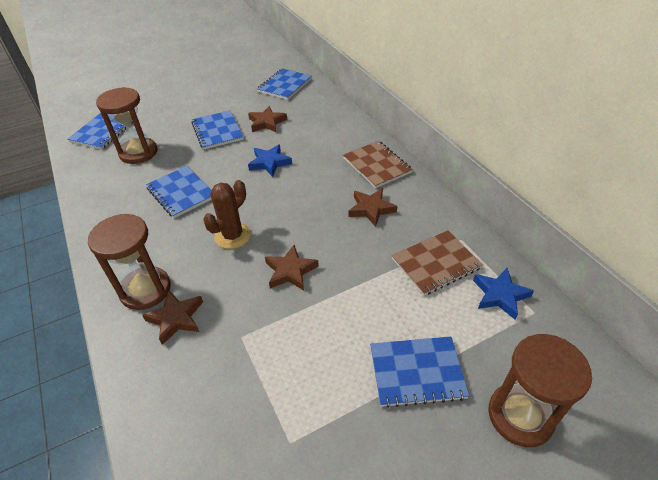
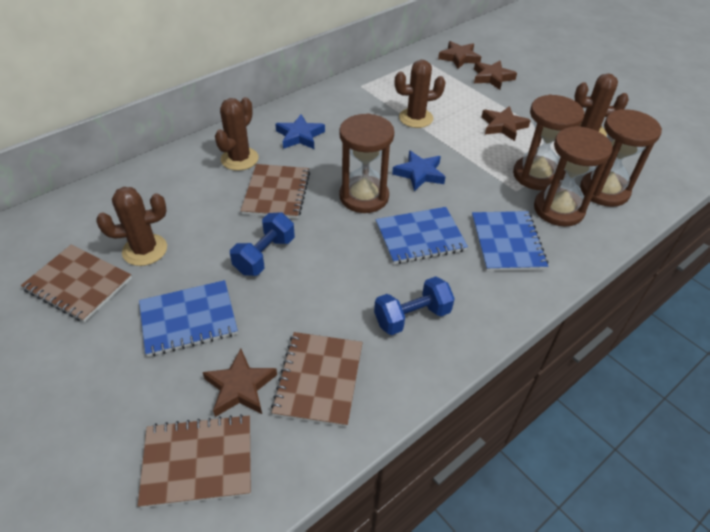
blue dumbbell: 0 -> 2
blue notebook: 5 -> 3
brown cactus: 1 -> 4
brown hourglass: 3 -> 4
brown notebook: 2 -> 4

